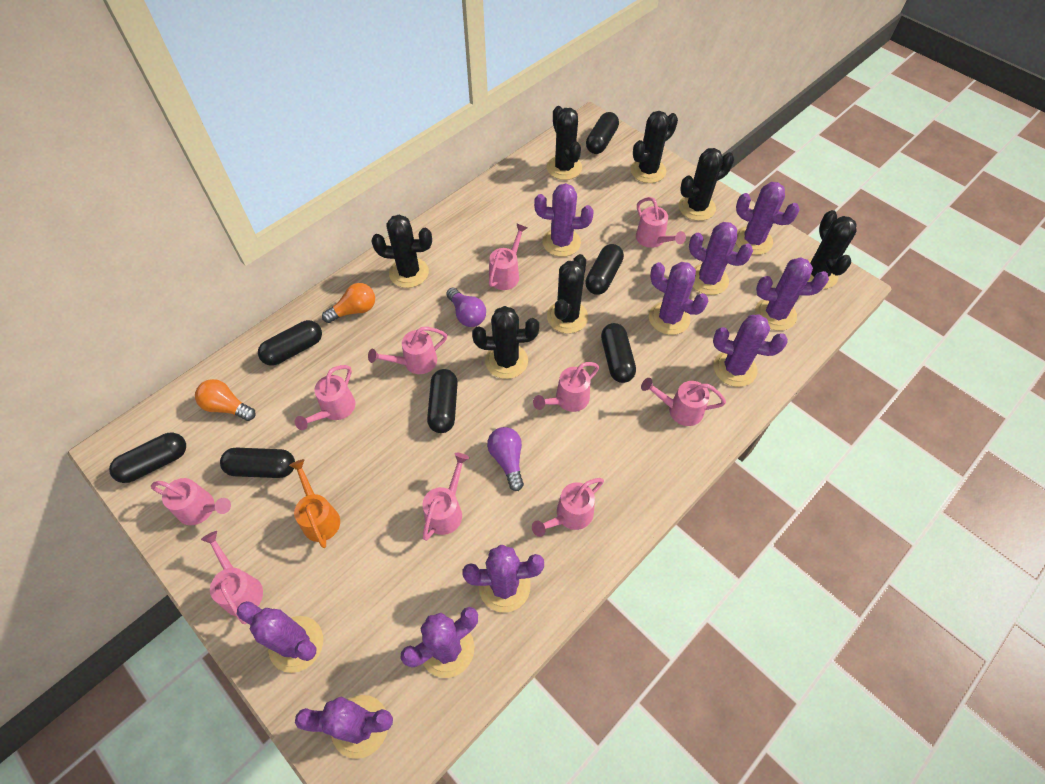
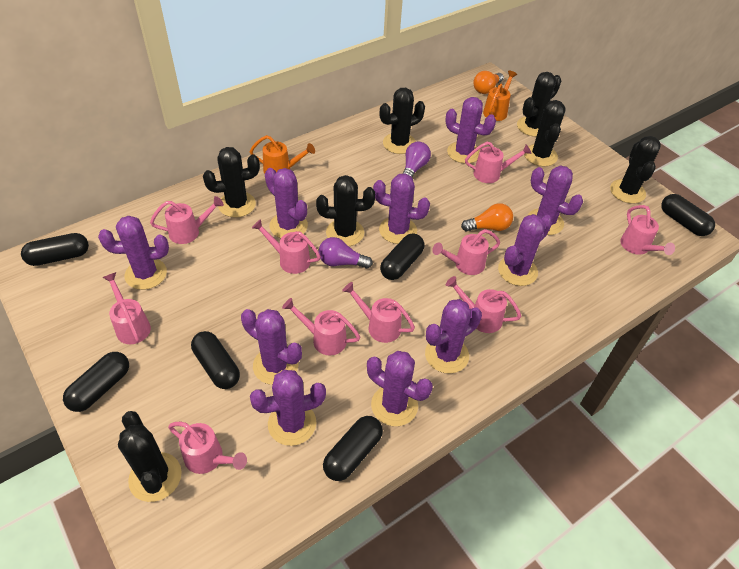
black capsule: 7 -> 6
orange watering can: 1 -> 2

